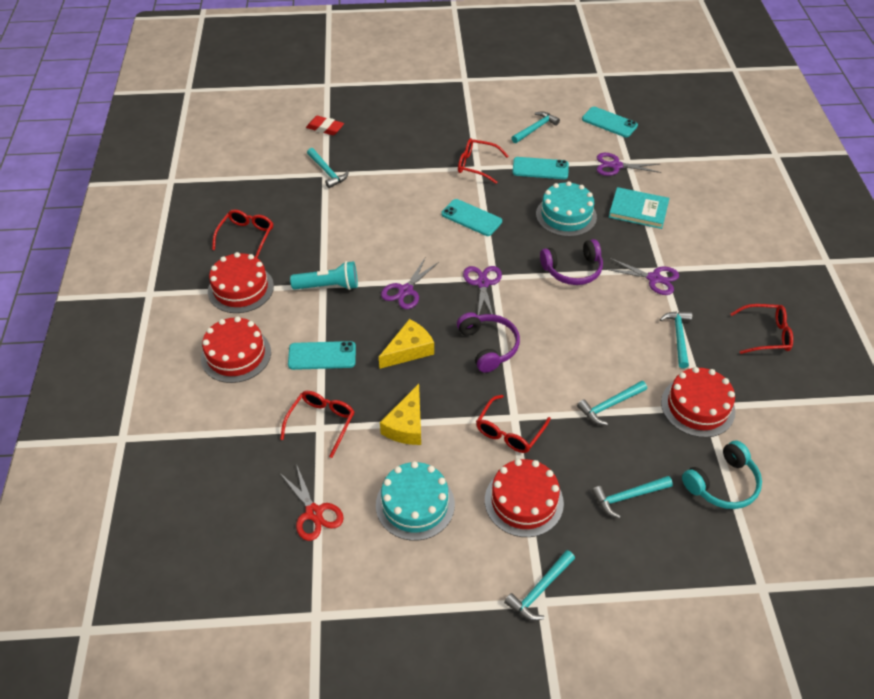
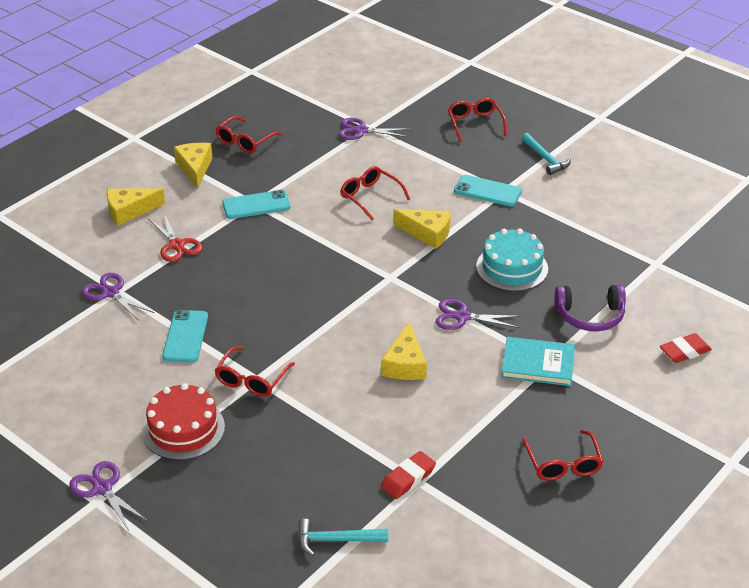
purple headphones: 2 -> 1
red cake: 4 -> 1
red eraser: 1 -> 2
turquoise cake: 2 -> 1
turquoise flashlight: 1 -> 0
turquoise hammer: 6 -> 2
turquoise headphones: 1 -> 0
turquoise phone: 4 -> 3
yellow cheese: 2 -> 4

